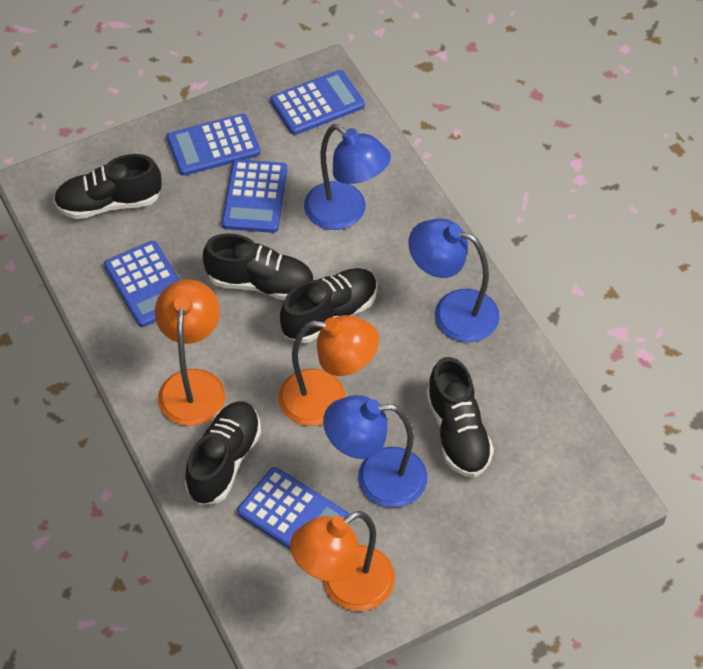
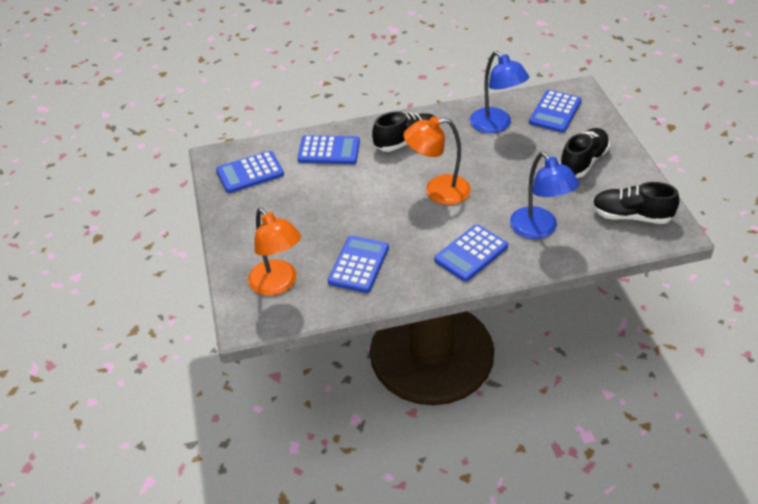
black shoe: 5 -> 3
blue lamp: 3 -> 2
orange lamp: 3 -> 2

